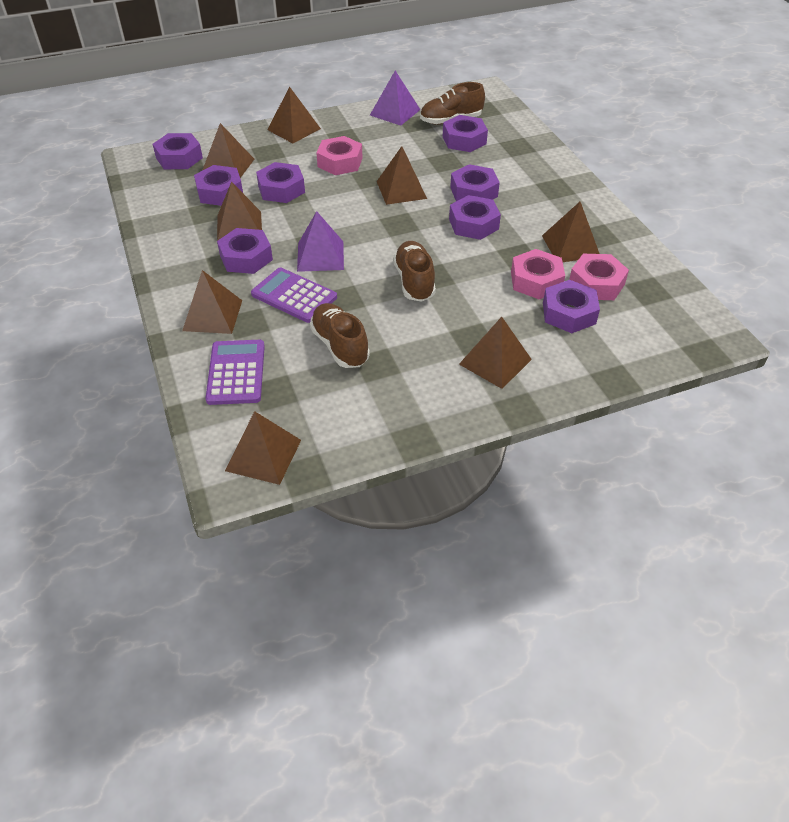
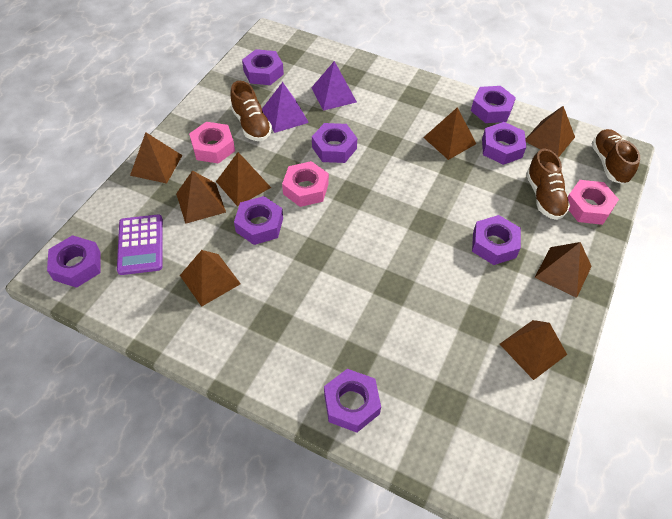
purple calculator: 2 -> 1

